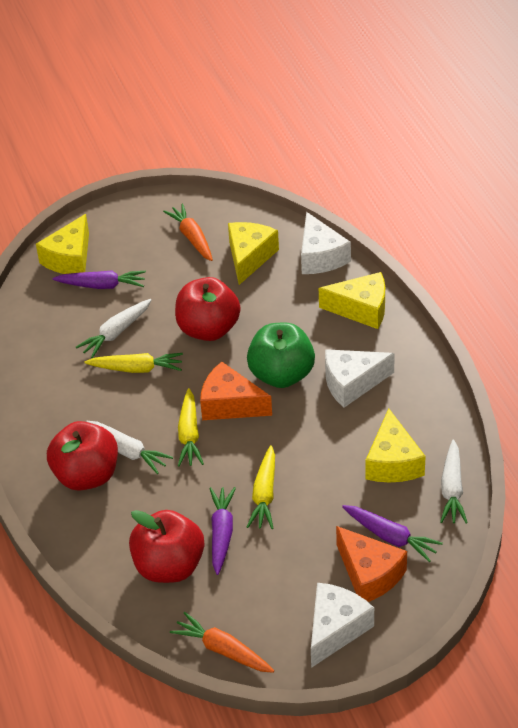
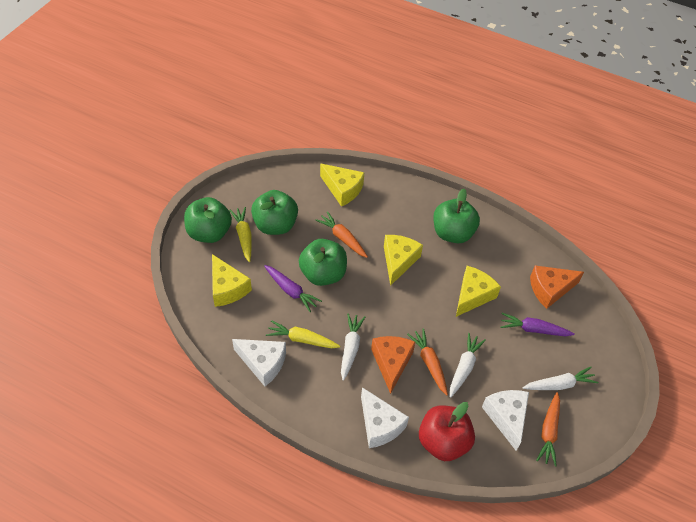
green apple: 1 -> 4
orange carrot: 2 -> 3
purple carrot: 3 -> 2
red apple: 3 -> 1
yellow carrot: 3 -> 2

